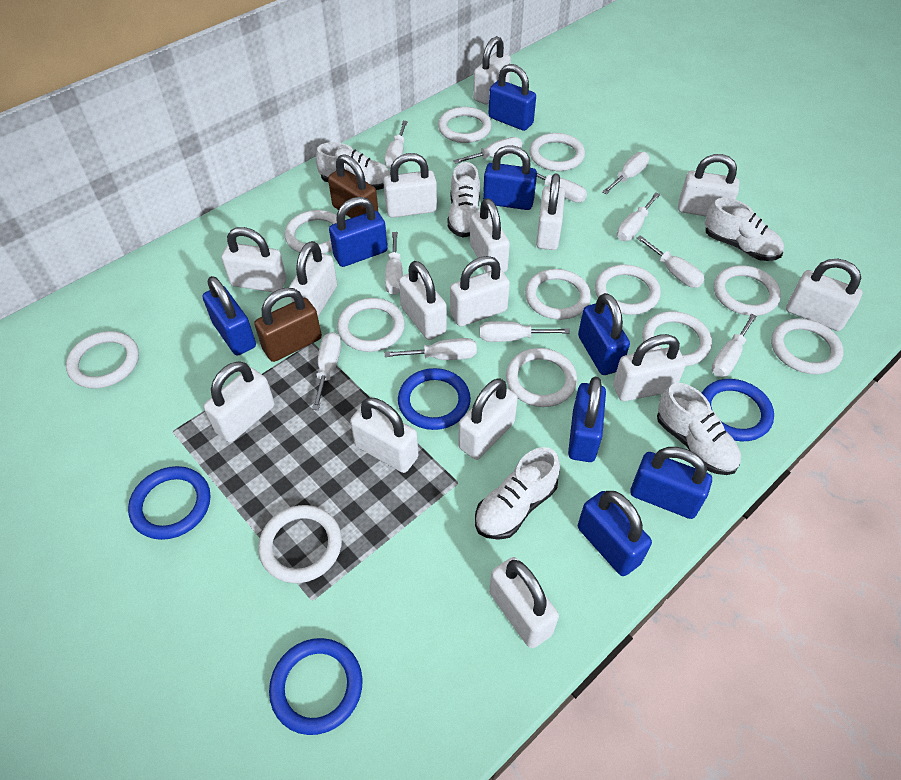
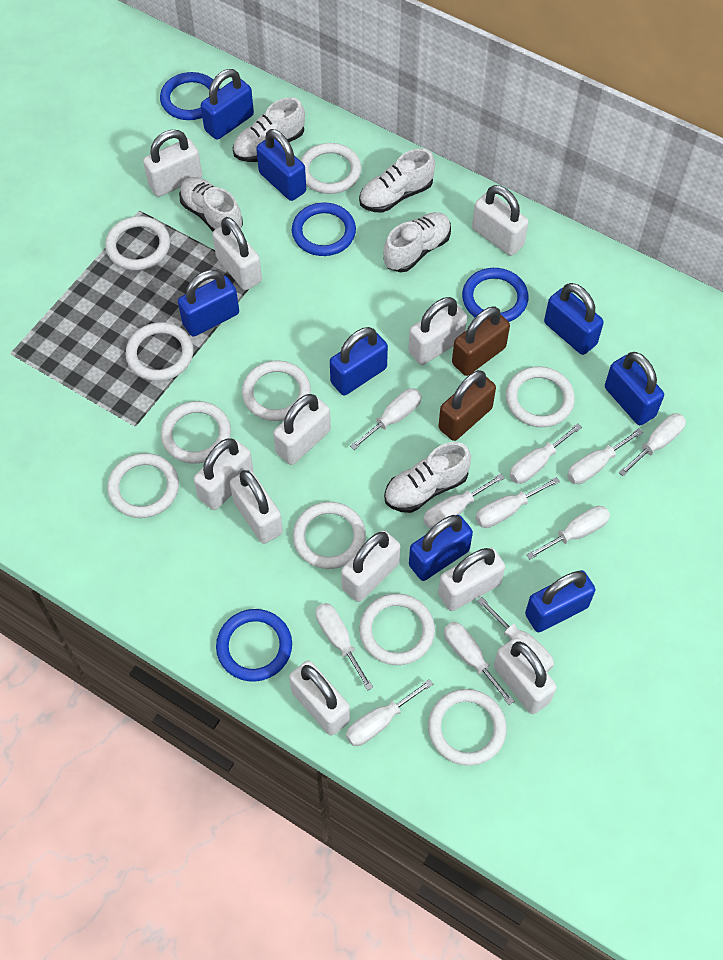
white padlock: 15 -> 11
white ring: 12 -> 10

